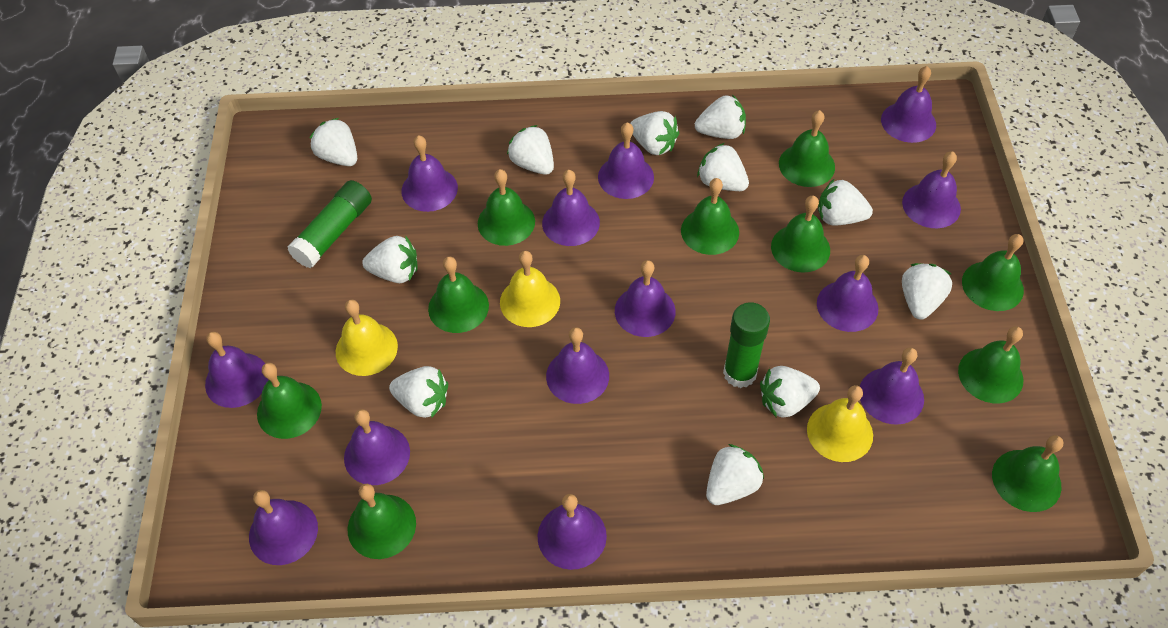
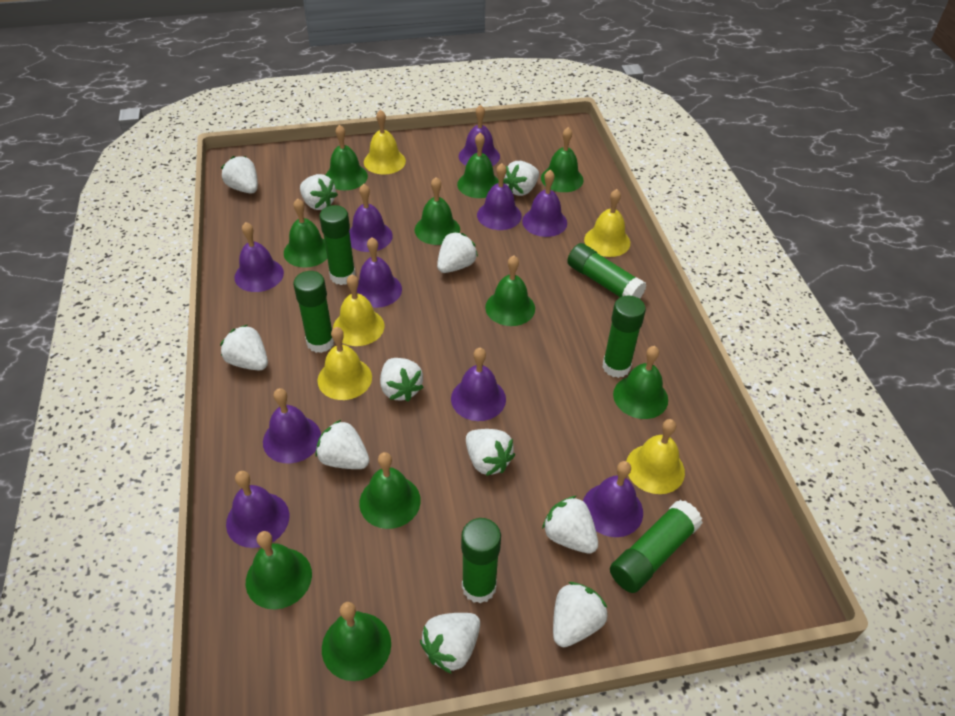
green glue stick: 2 -> 6
purple bell: 13 -> 10
yellow bell: 3 -> 5

